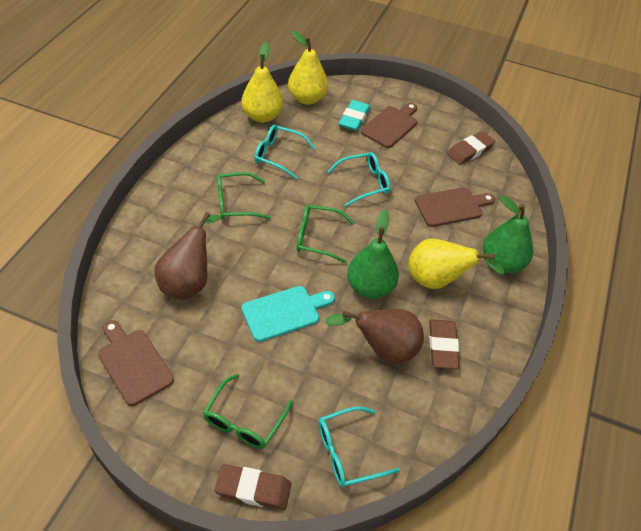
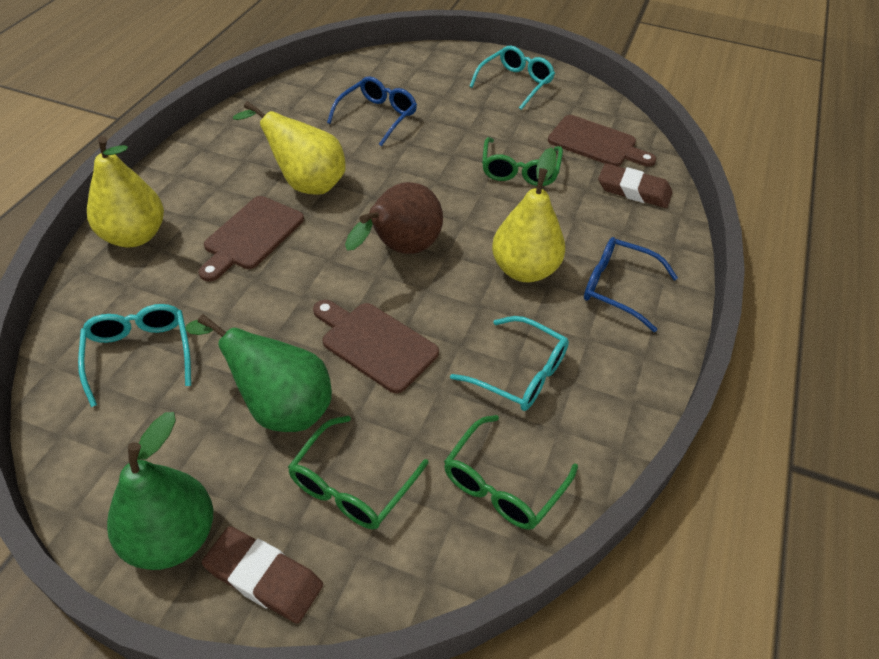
blue glasses: 0 -> 2
brown eraser: 3 -> 2
brown pear: 2 -> 1
turquoise cutting board: 1 -> 0
turquoise eraser: 1 -> 0

